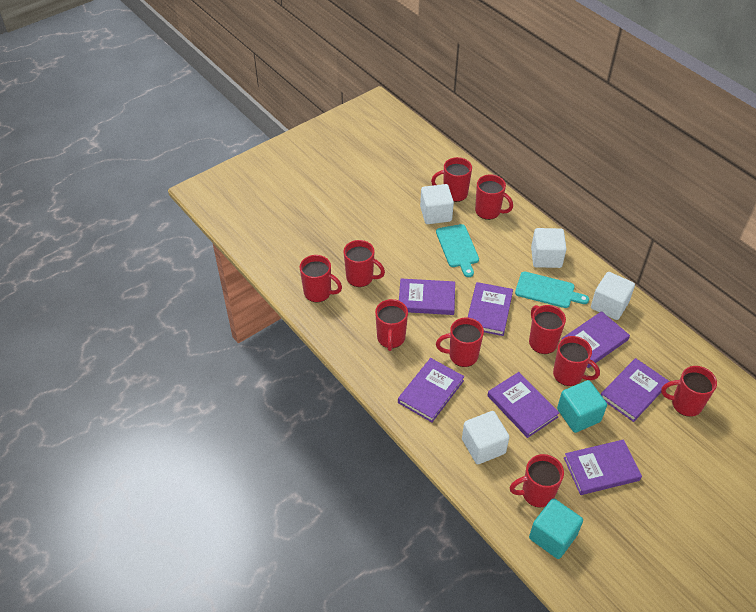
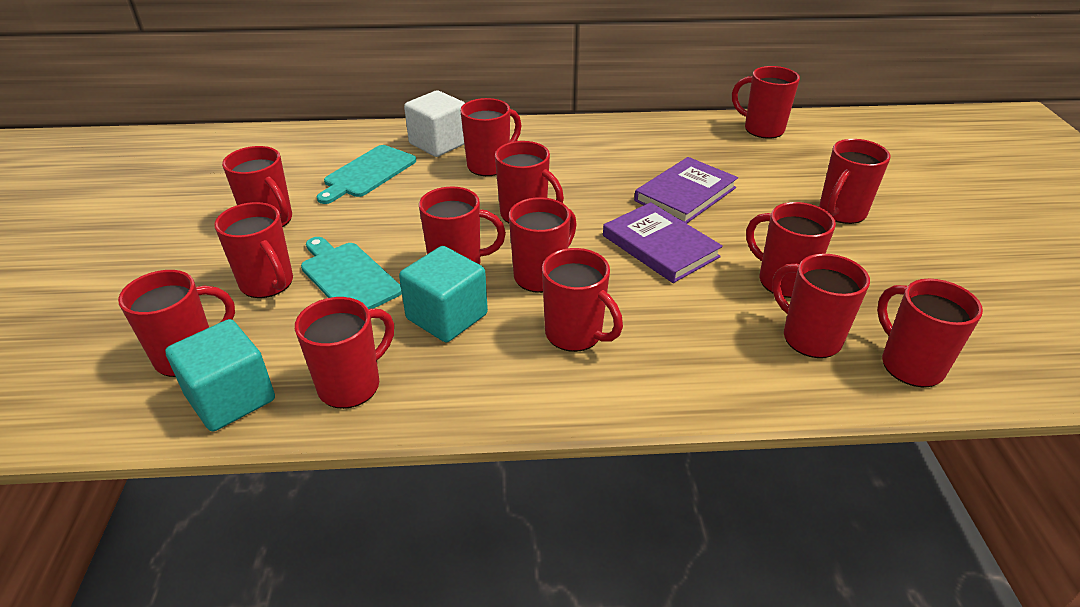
purple book: 7 -> 2
red mug: 10 -> 14
white cube: 4 -> 1

